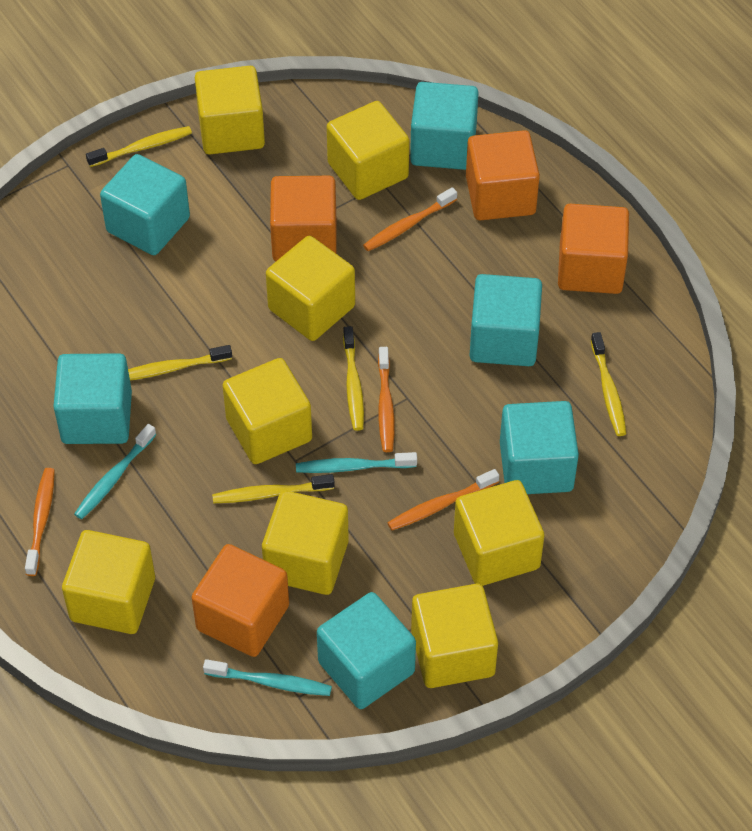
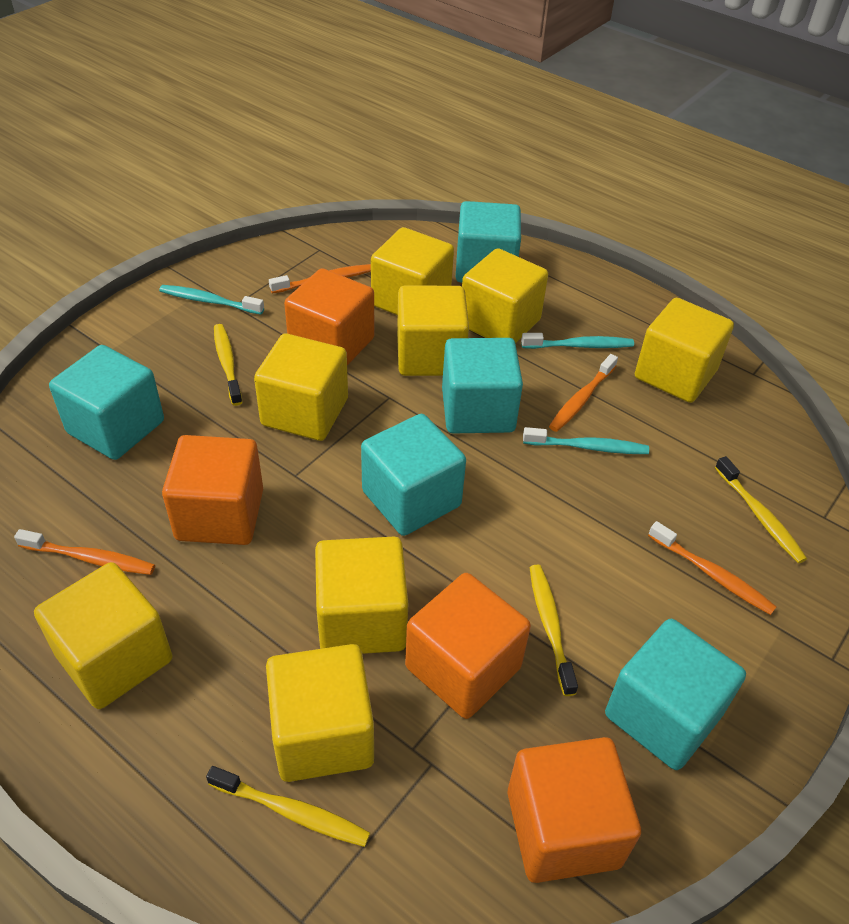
turquoise cube: 6 -> 5
yellow toothbrush: 5 -> 4

